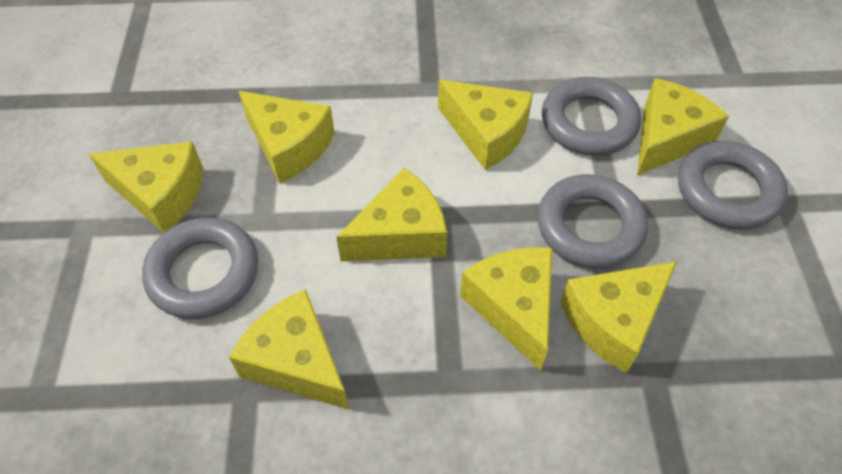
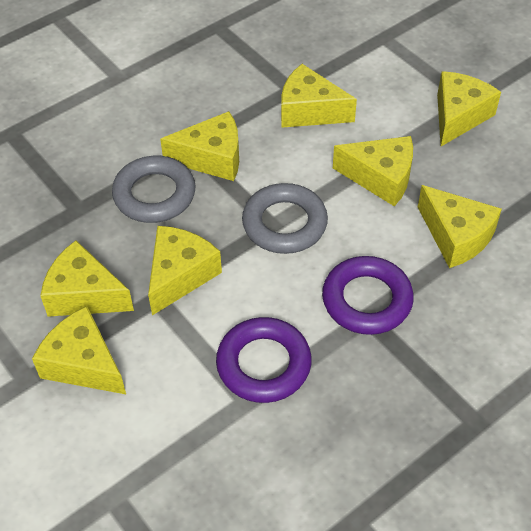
grey ring: 4 -> 2
purple ring: 0 -> 2

